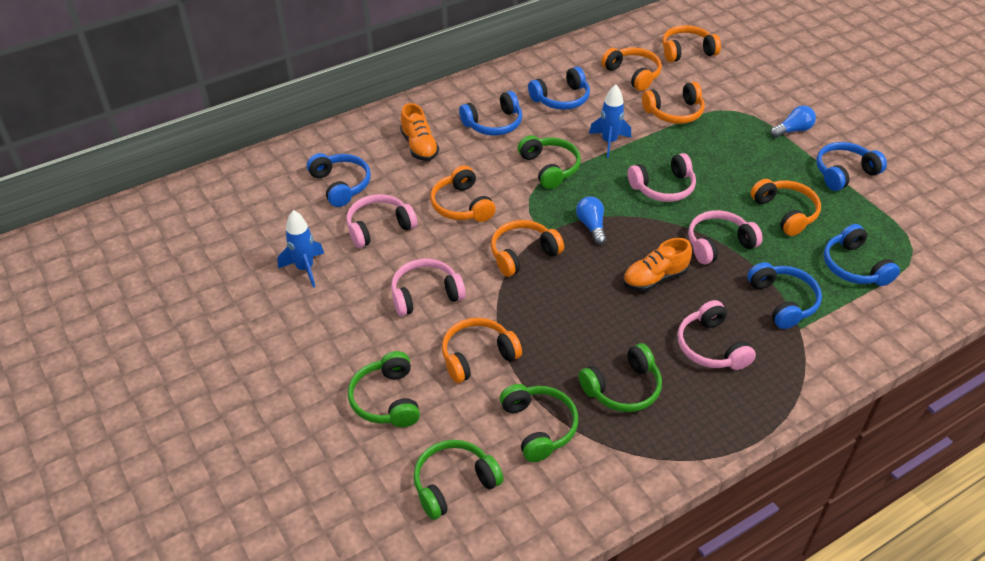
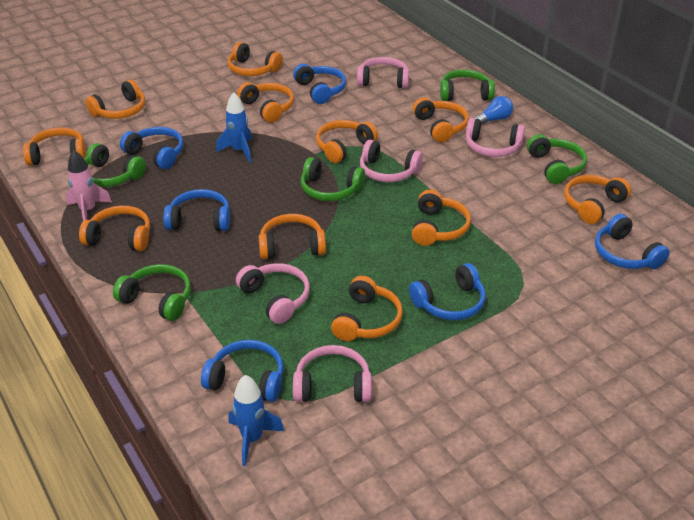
blue light bulb: 2 -> 1
orange headphones: 7 -> 11
orange shoe: 2 -> 0
pink rocket: 0 -> 1

